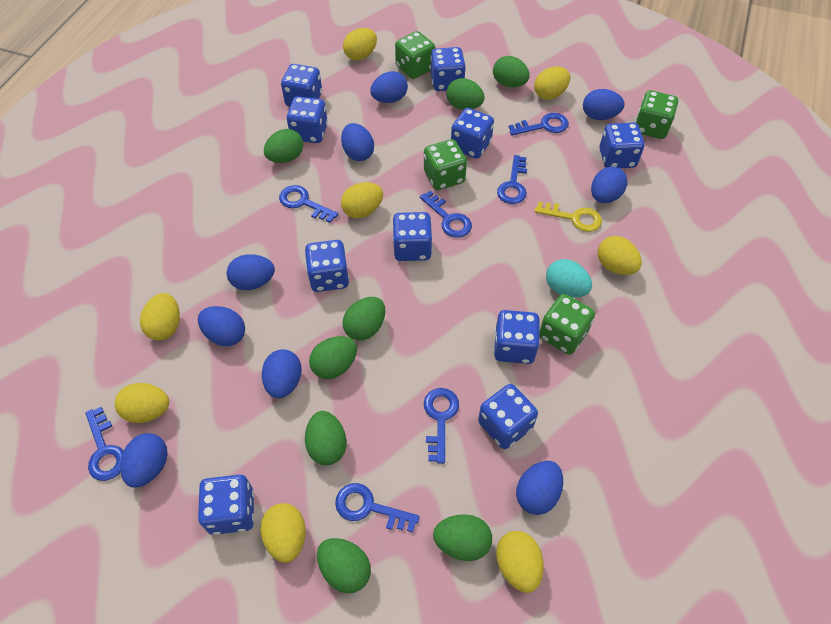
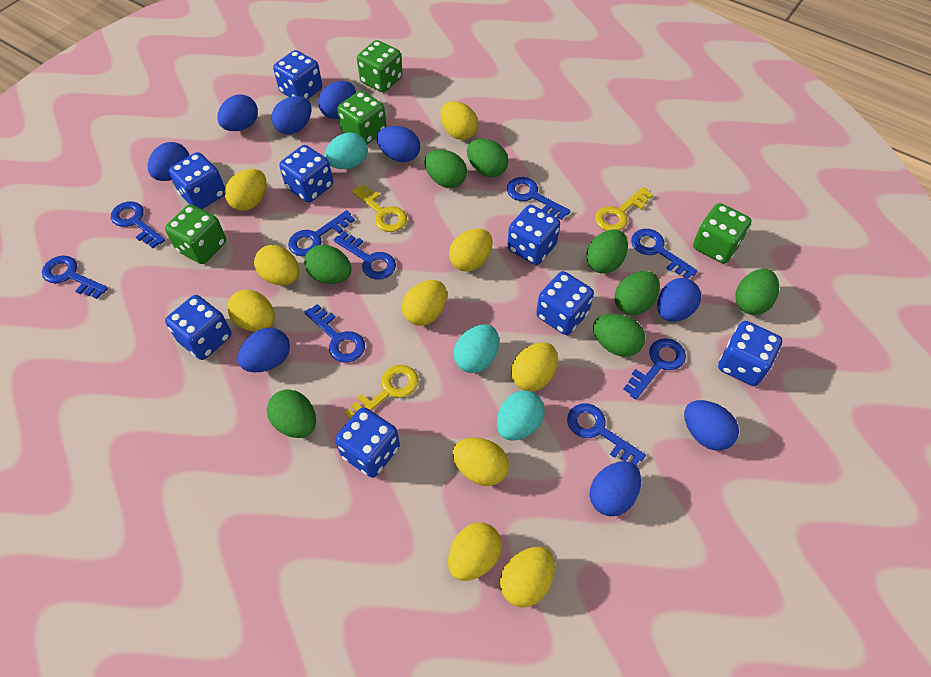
blue dice: 10 -> 8
blue key: 7 -> 9
turquoise egg: 1 -> 3
yellow egg: 8 -> 10
yellow key: 1 -> 3

